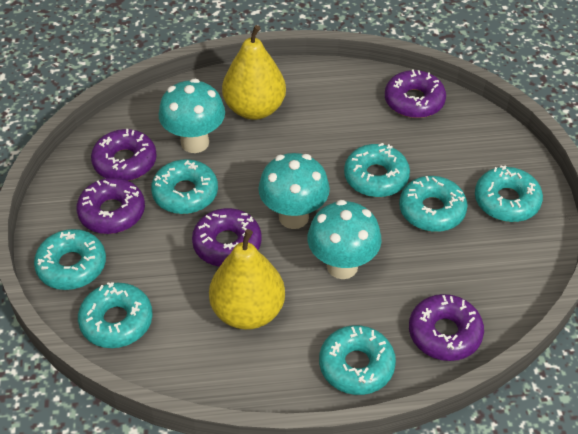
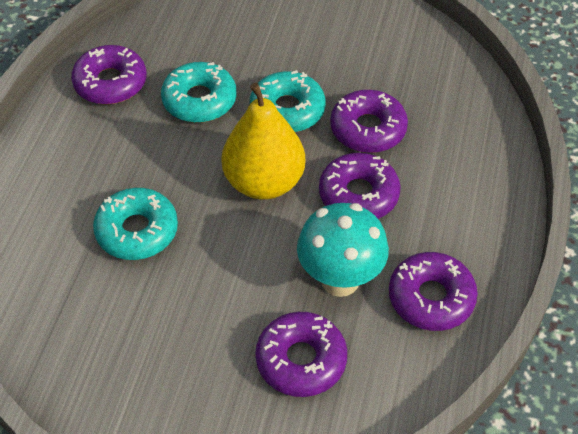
turquoise donut: 7 -> 3
turquoise mushroom: 3 -> 1
yellow pear: 2 -> 1

